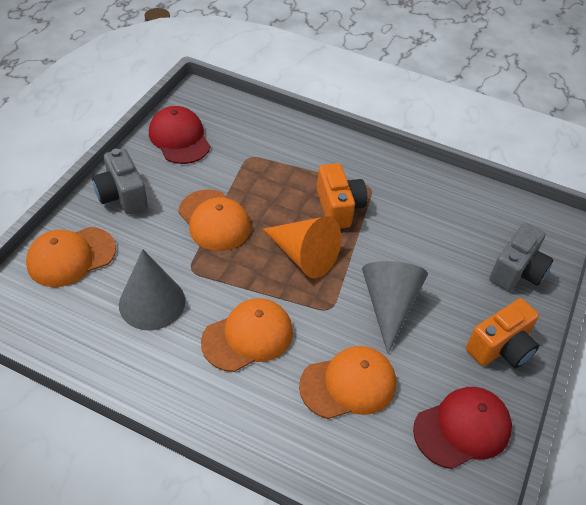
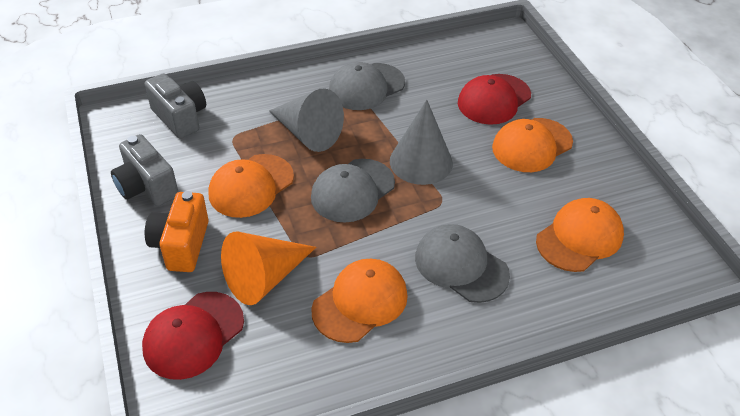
grey cap: 0 -> 3
orange camera: 2 -> 1

